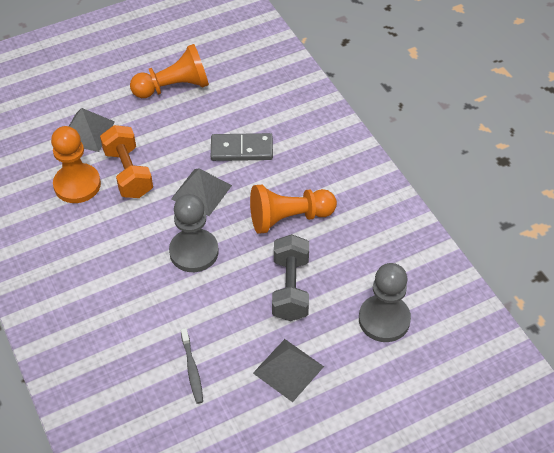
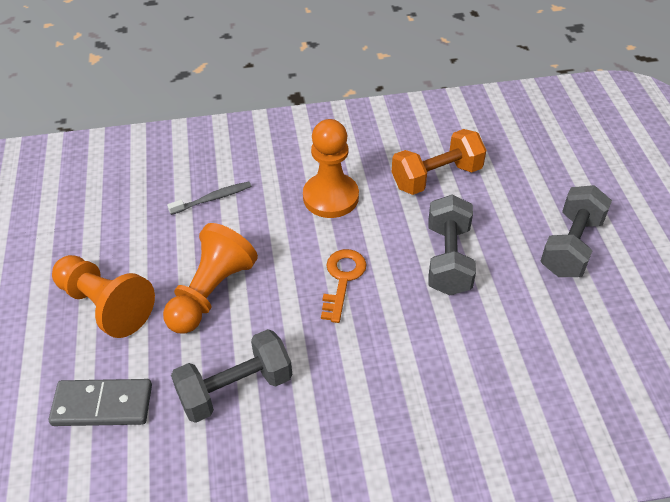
grey dumbbell: 1 -> 3
grey pawn: 2 -> 0
grey pyramid: 3 -> 0
orange key: 0 -> 1

